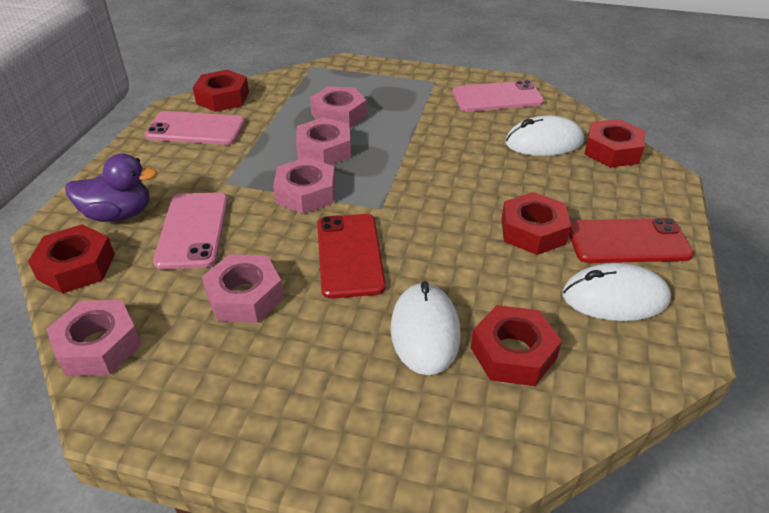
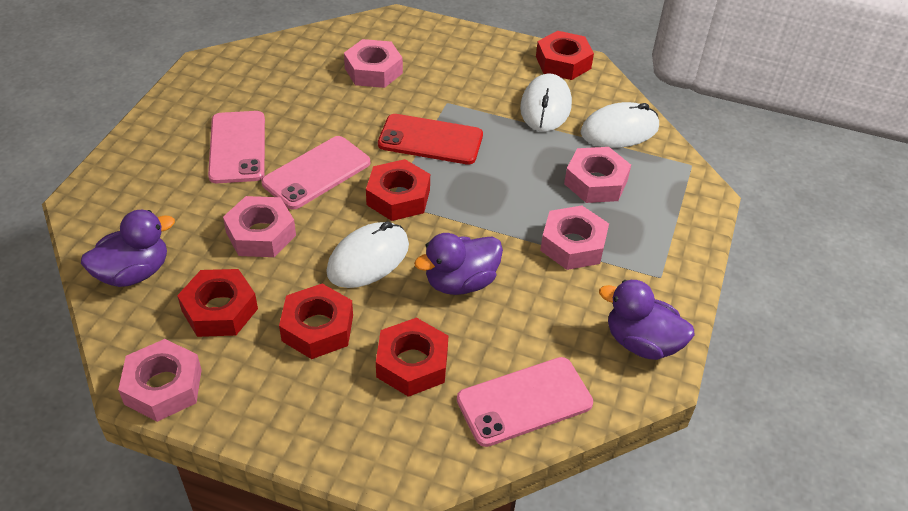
purple duck: 1 -> 3
red phone: 2 -> 1

